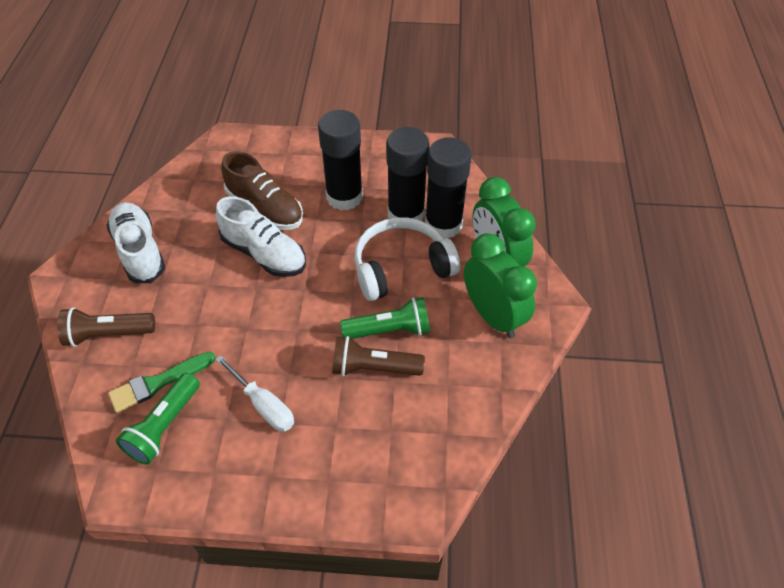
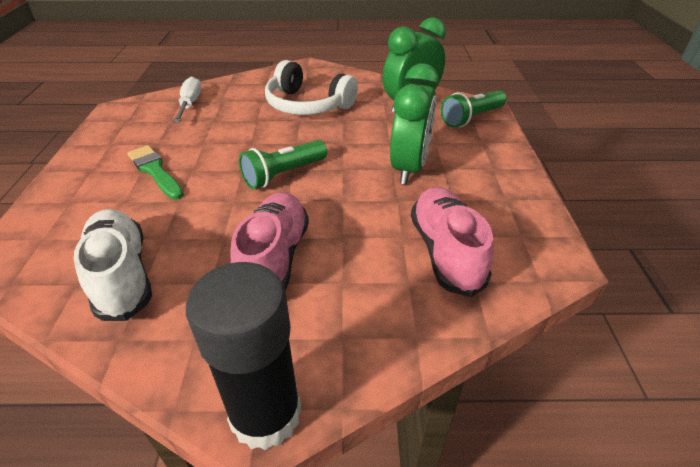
black glue stick: 3 -> 1
brown flashlight: 2 -> 0
brown shoe: 1 -> 0
pink shoe: 0 -> 2
white shoe: 2 -> 1

